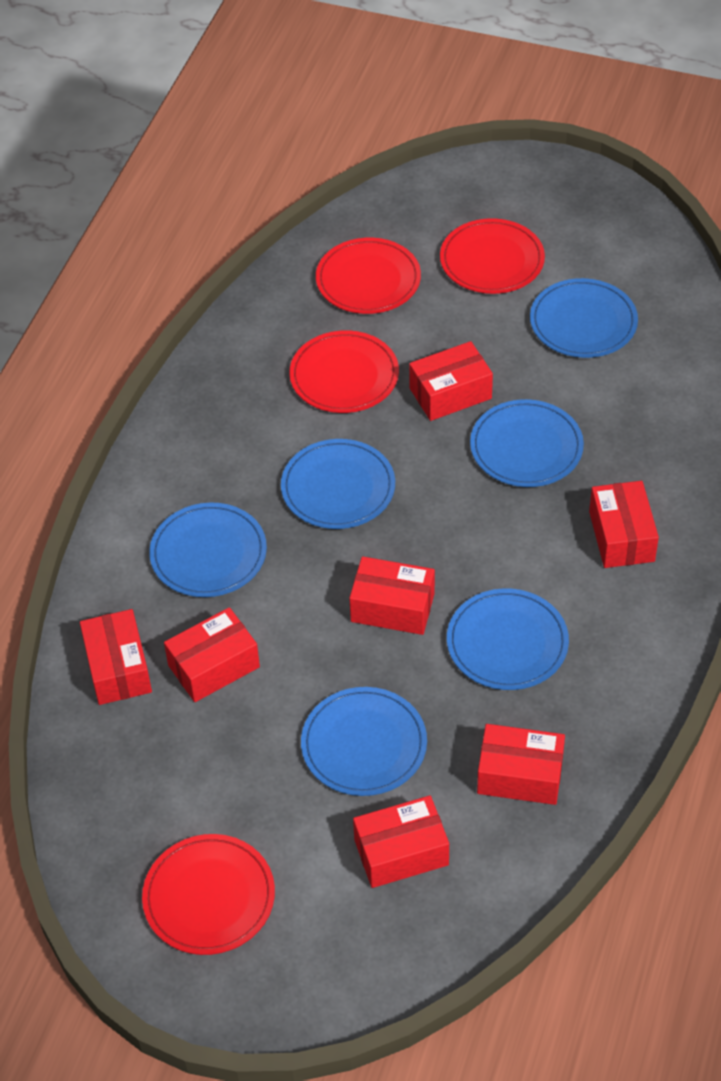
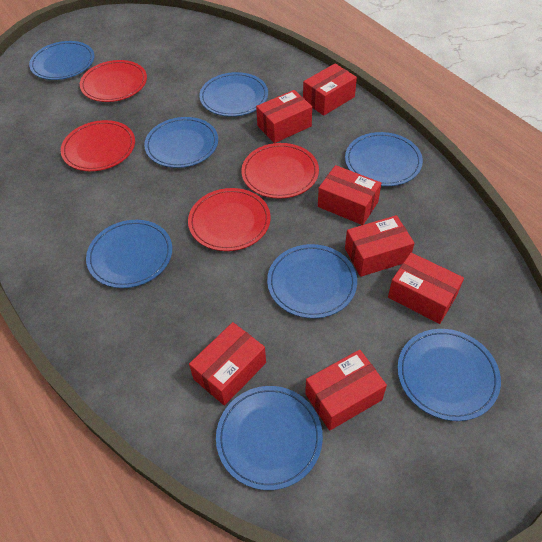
blue plate: 6 -> 8

